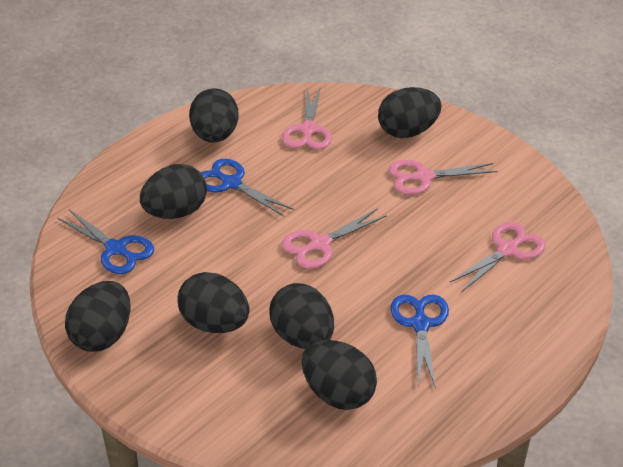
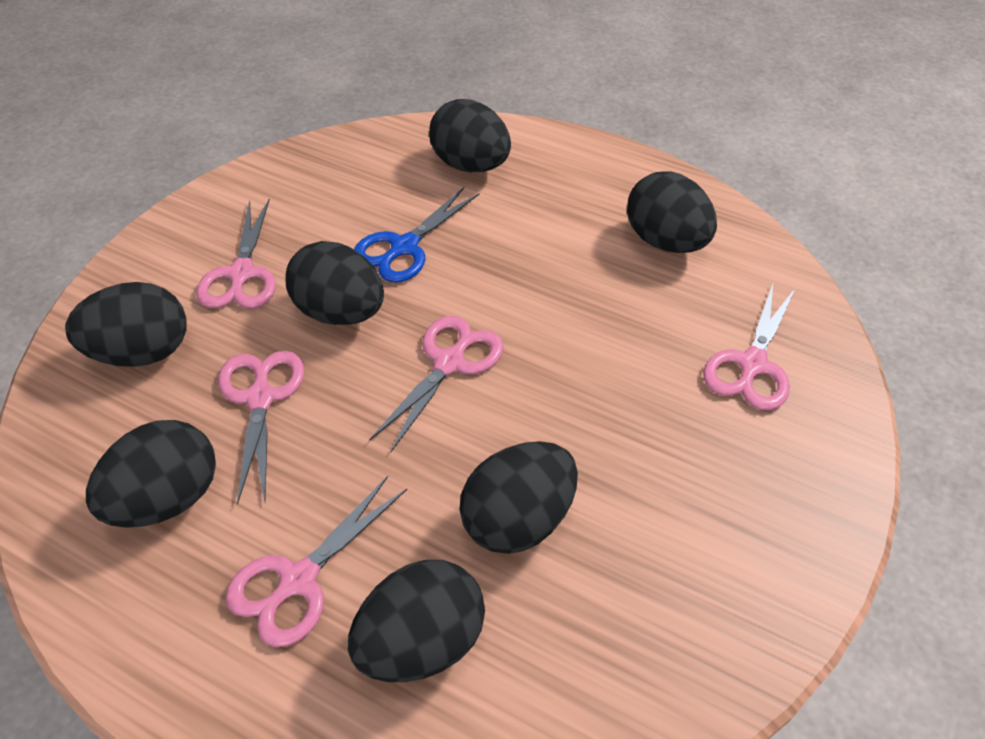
blue scissors: 3 -> 1
pink scissors: 4 -> 5

